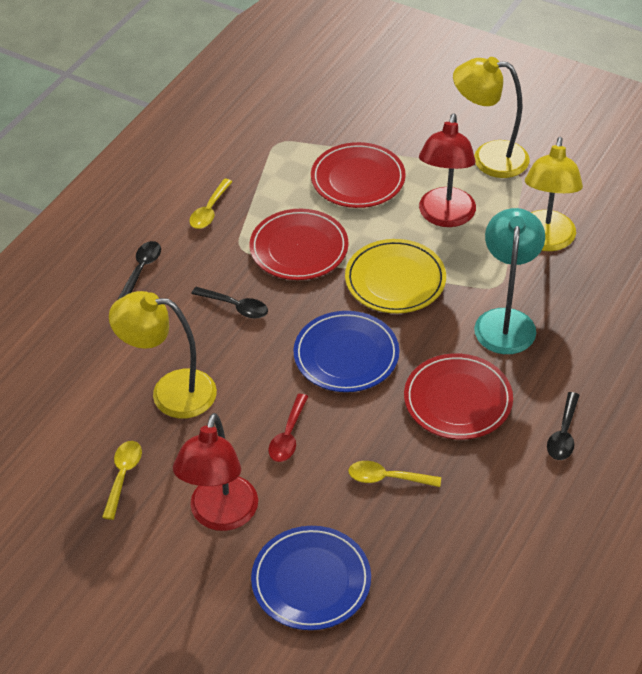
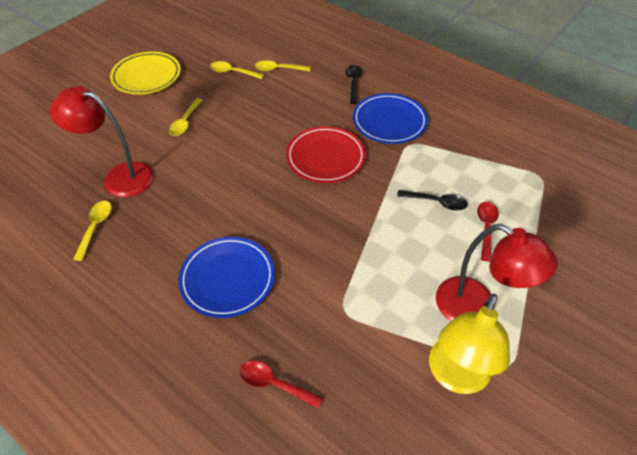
black spoon: 3 -> 2
red plate: 3 -> 1
red spoon: 1 -> 2
turquoise lamp: 1 -> 0
yellow lamp: 3 -> 1
yellow spoon: 3 -> 4

